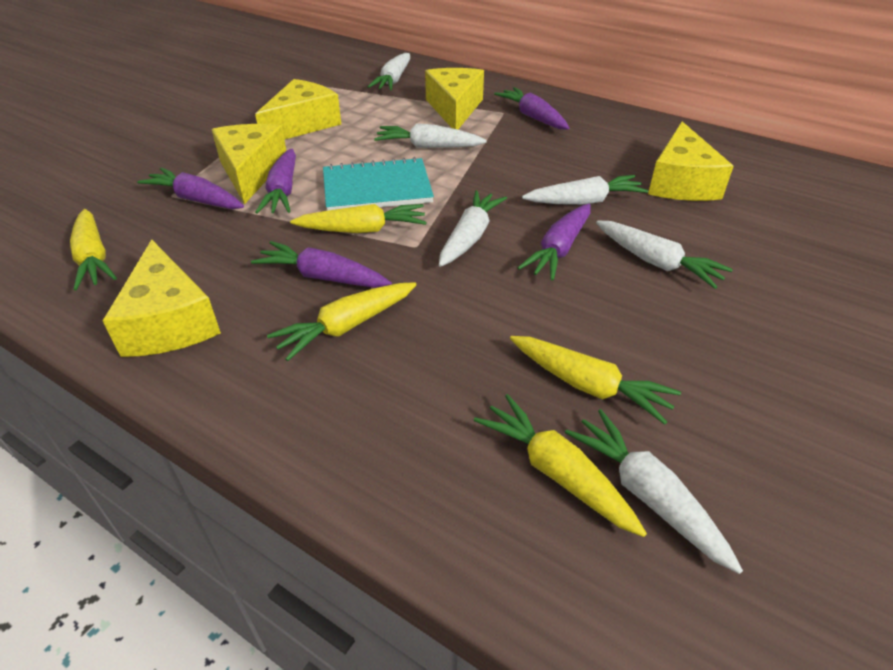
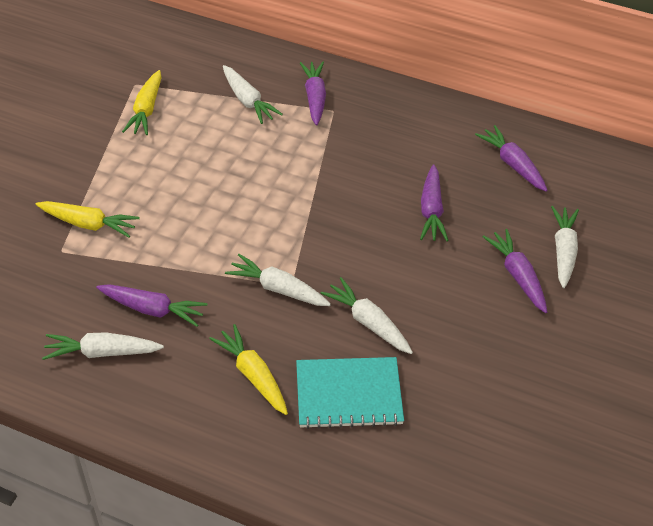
white carrot: 6 -> 5
yellow carrot: 5 -> 3
yellow cheese: 5 -> 0

